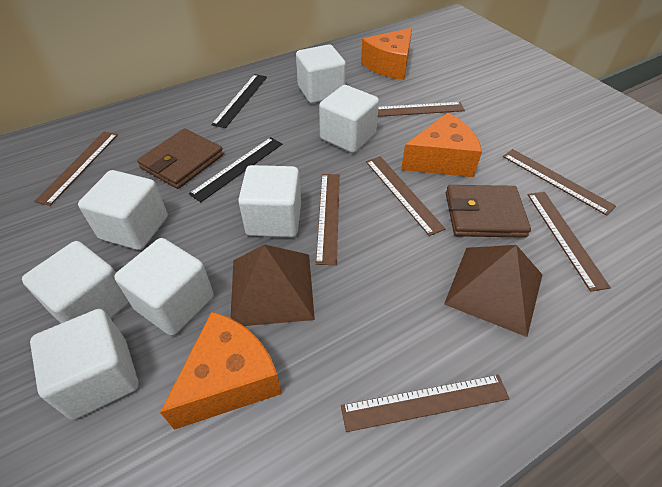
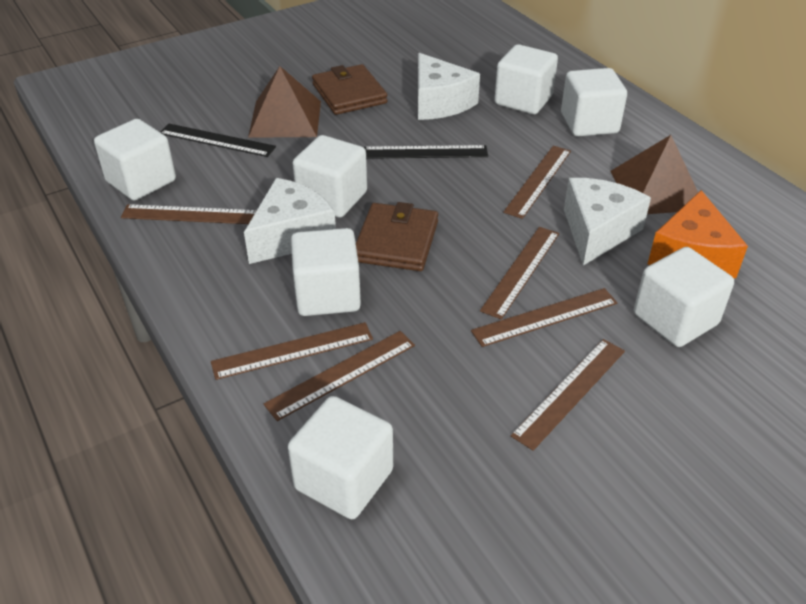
orange cheese: 3 -> 1
white cheese: 0 -> 3

